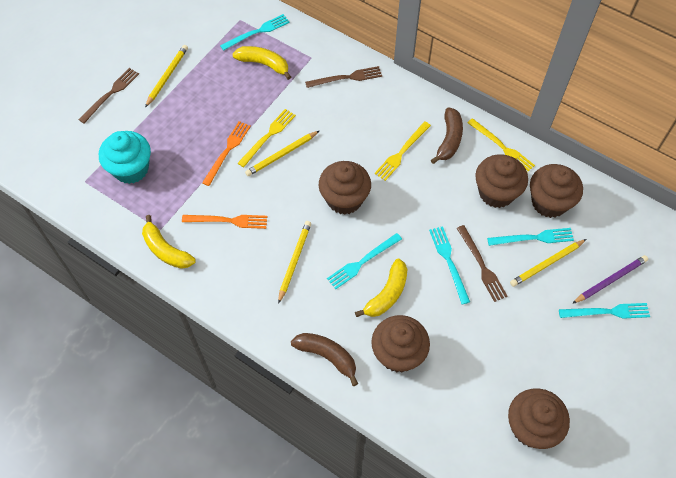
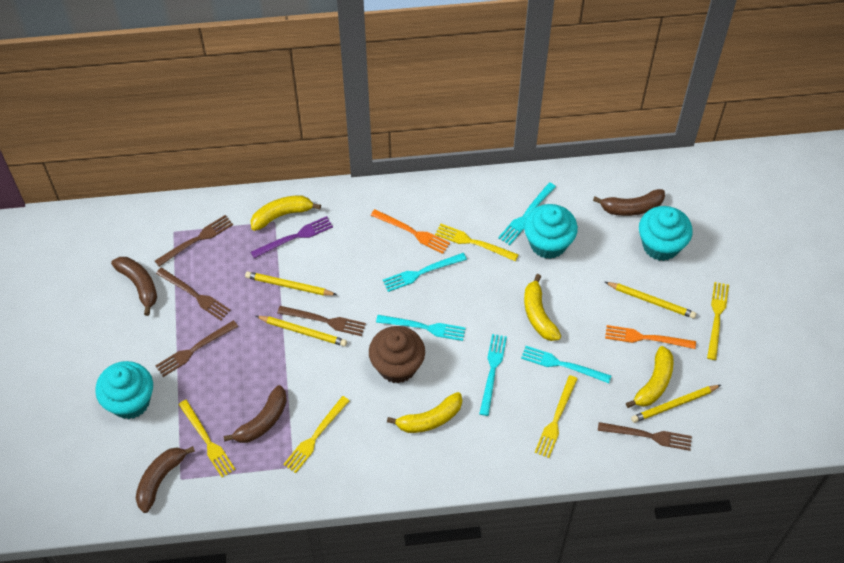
brown banana: 2 -> 4
brown cupcake: 5 -> 1
brown fork: 3 -> 5
purple fork: 0 -> 1
purple pencil: 1 -> 0
turquoise cupcake: 1 -> 3
yellow banana: 3 -> 4
yellow fork: 3 -> 5

